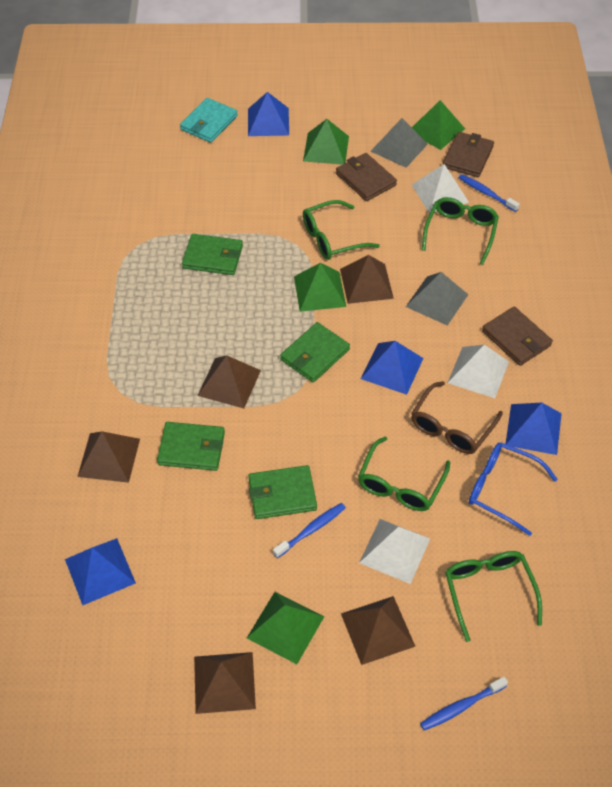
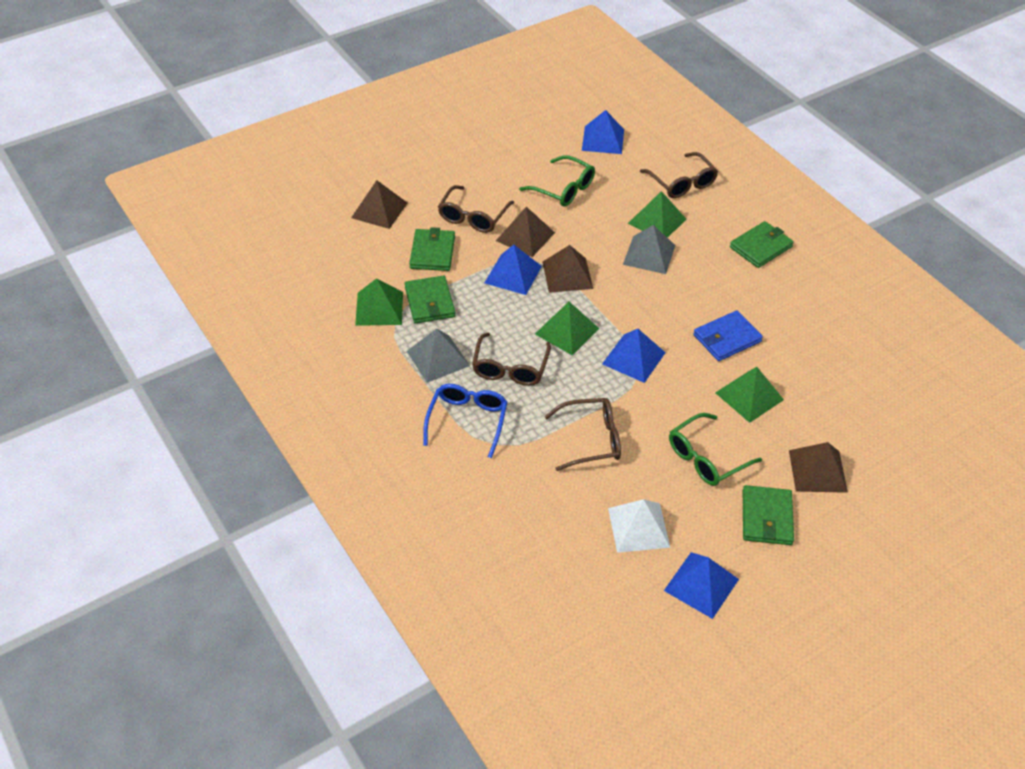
blue toothbrush: 3 -> 0
blue wallet: 0 -> 1
brown glasses: 1 -> 4
brown pyramid: 5 -> 4
brown wallet: 3 -> 0
green glasses: 4 -> 2
turquoise wallet: 1 -> 0
white pyramid: 3 -> 1

